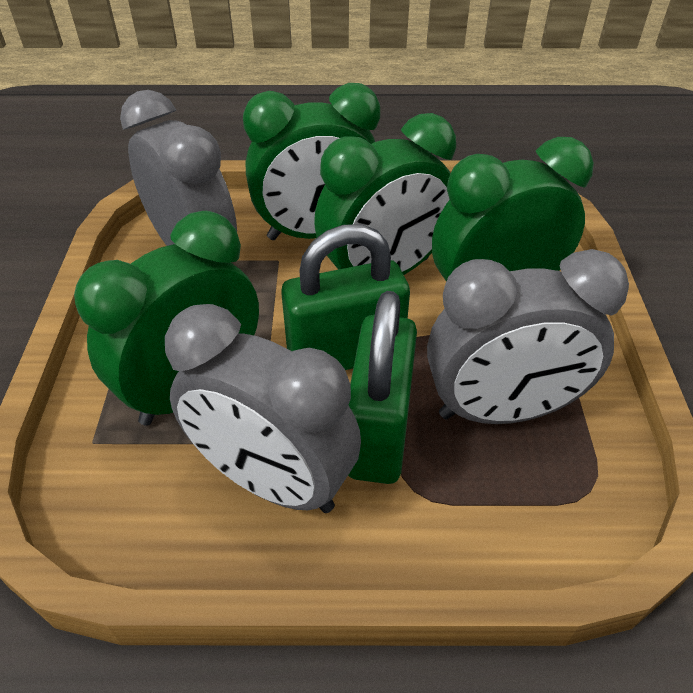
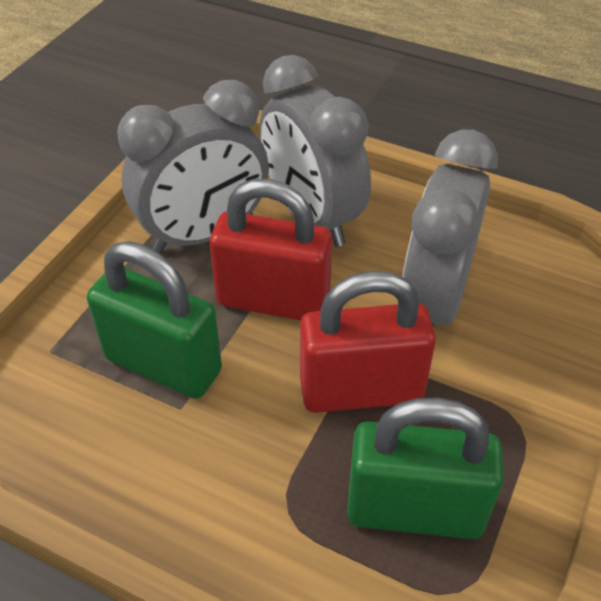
green clock: 4 -> 0
red padlock: 0 -> 2

